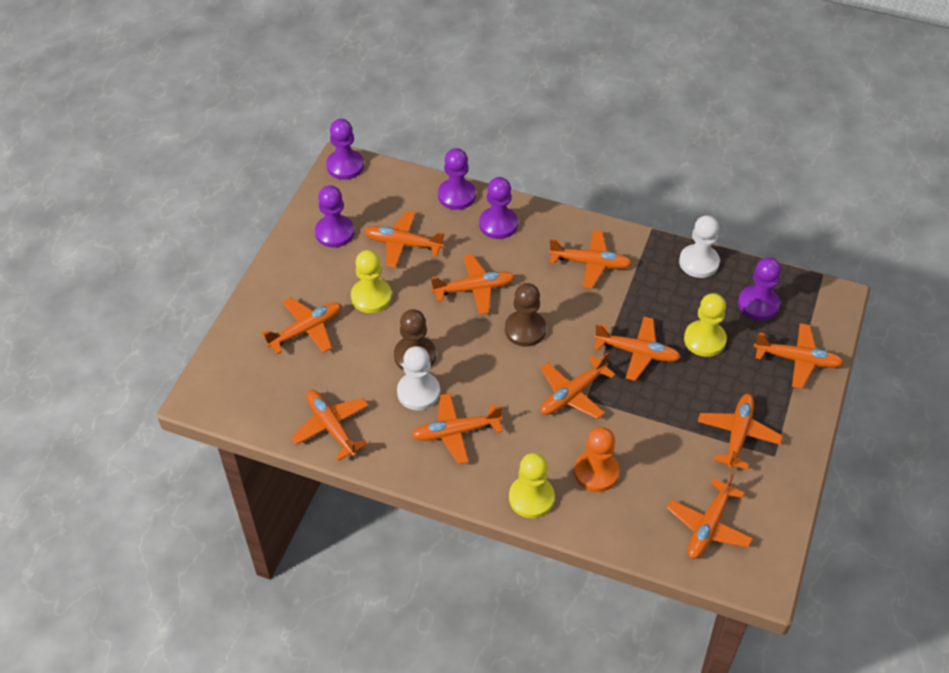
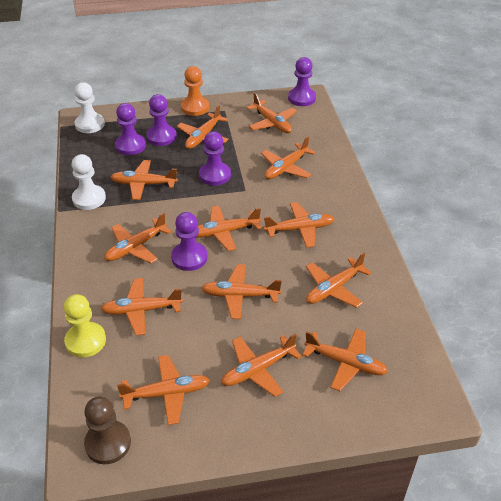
brown pawn: 2 -> 1
orange plane: 11 -> 13
yellow pawn: 3 -> 1

